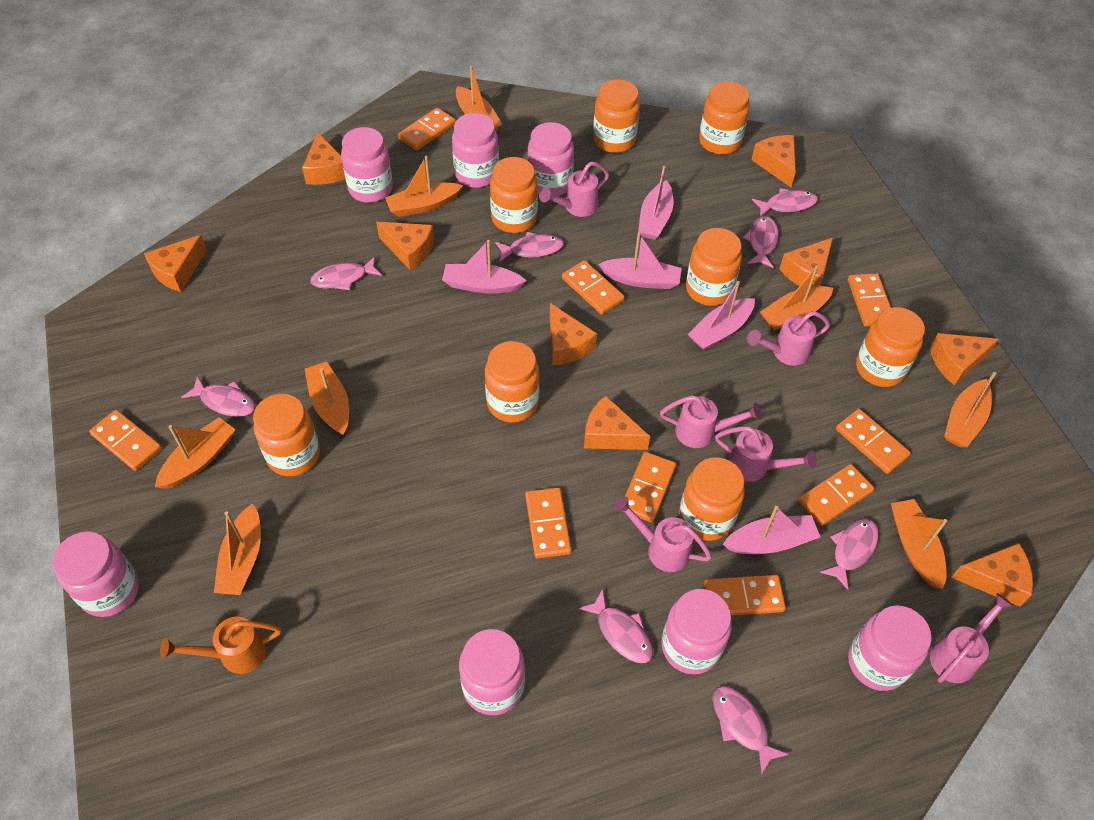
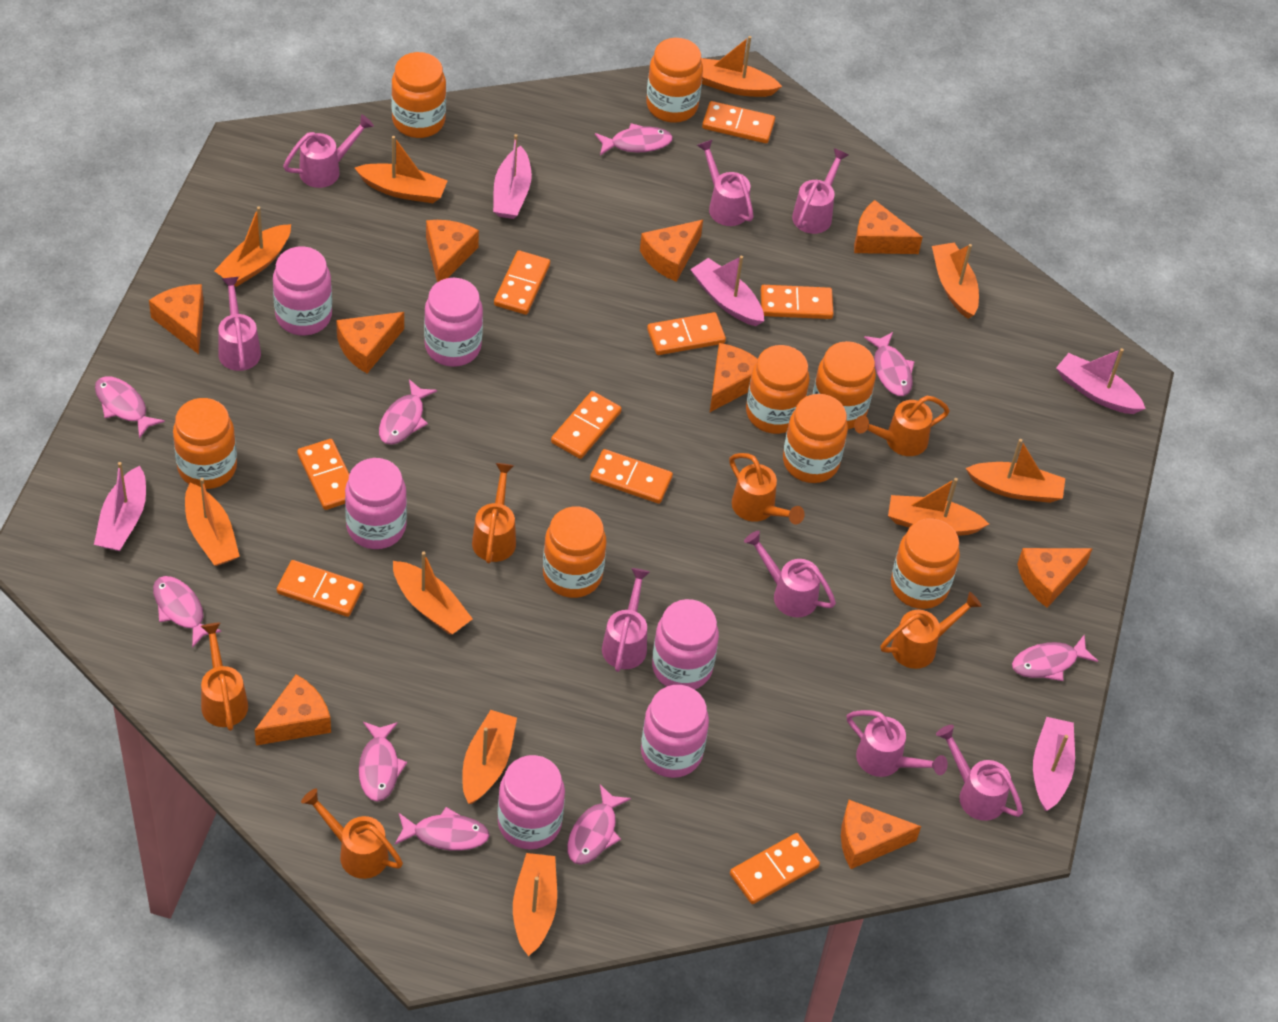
orange boat: 8 -> 10
orange watering can: 1 -> 6
pink fish: 8 -> 9
pink jar: 7 -> 6
pink watering can: 6 -> 8

